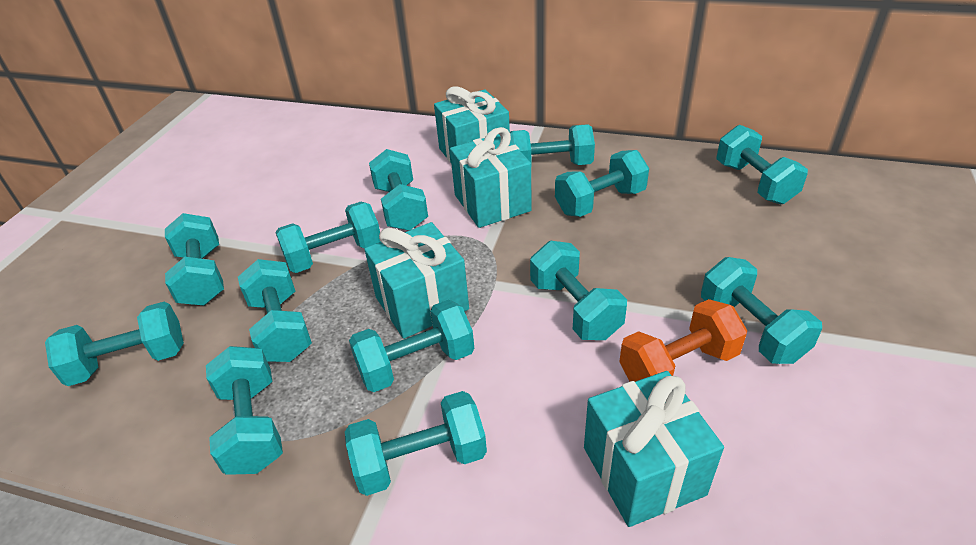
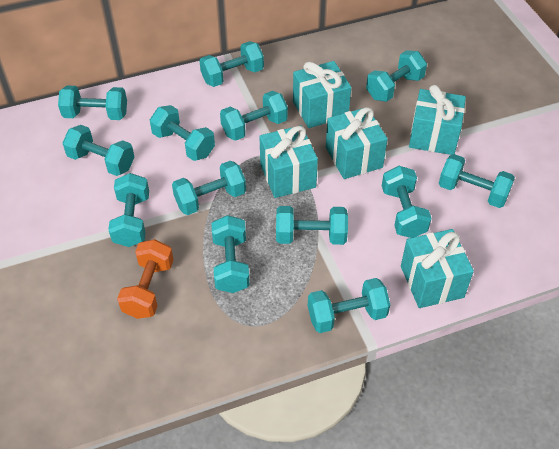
turquoise gift: 4 -> 5

